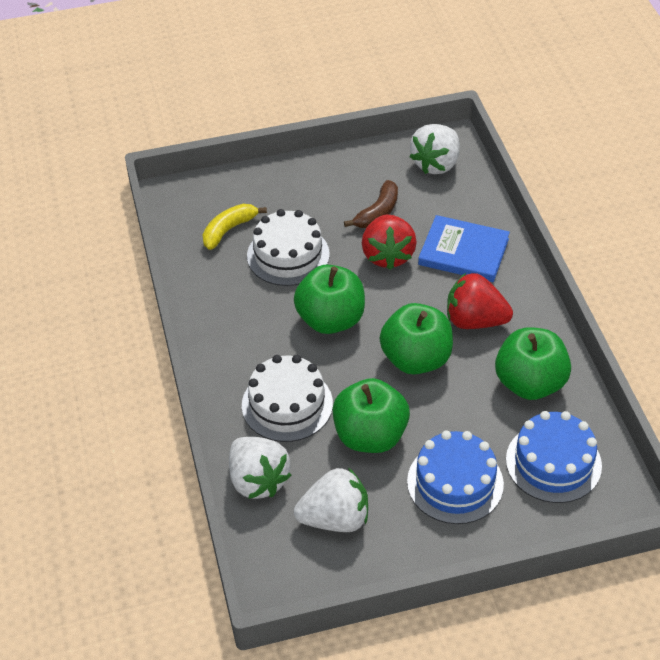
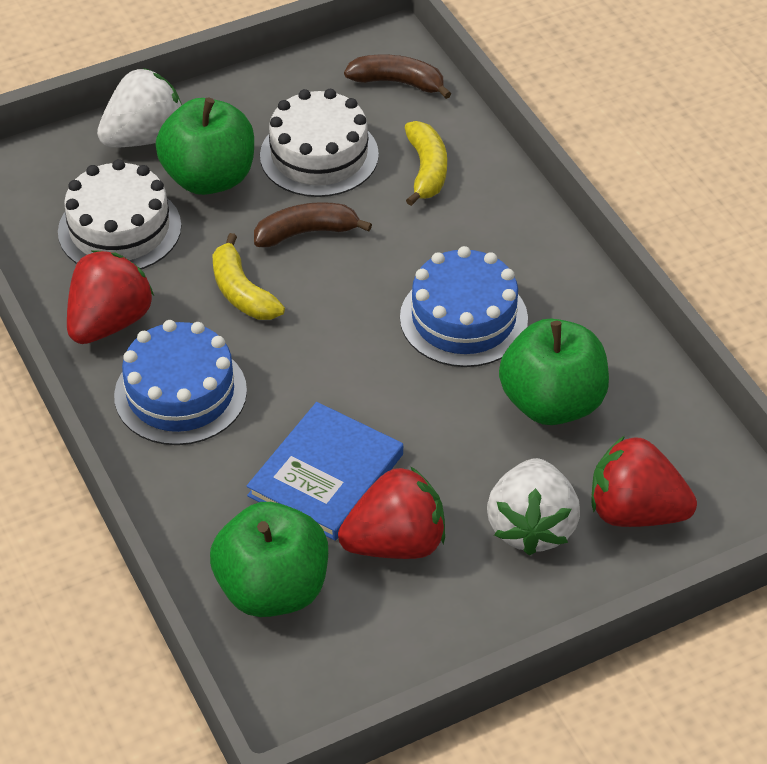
brown banana: 1 -> 2
green apple: 4 -> 3
red strawberry: 2 -> 3
white strawberry: 3 -> 2
yellow banana: 1 -> 2

